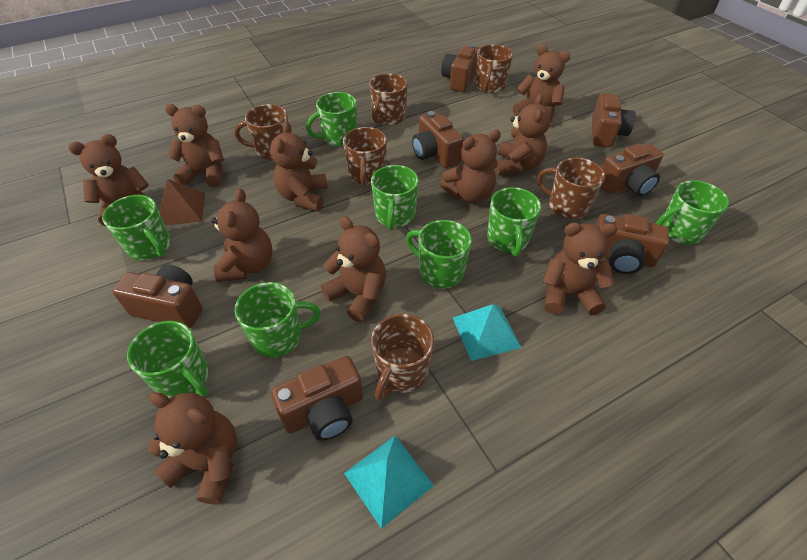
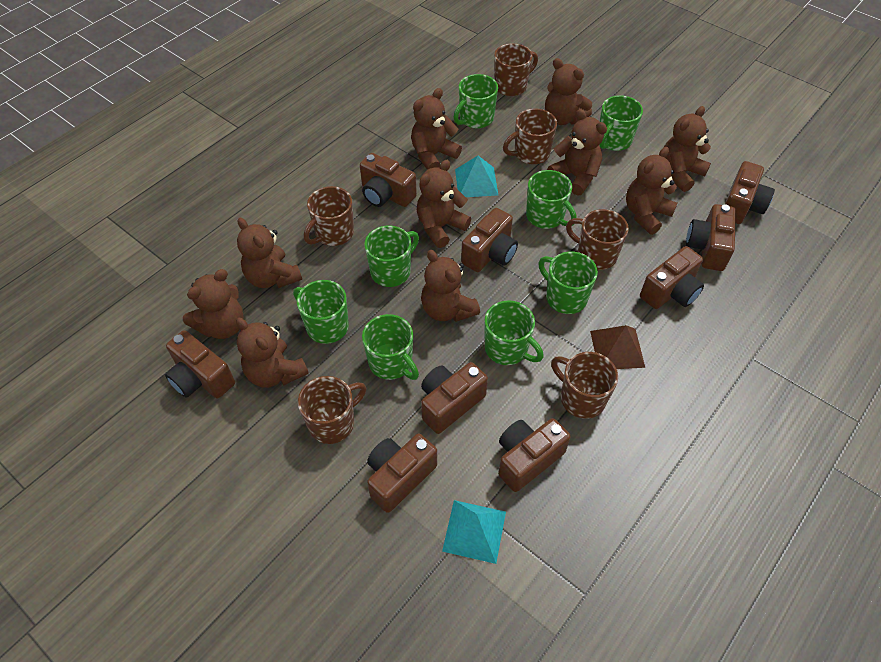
brown camera: 7 -> 9

